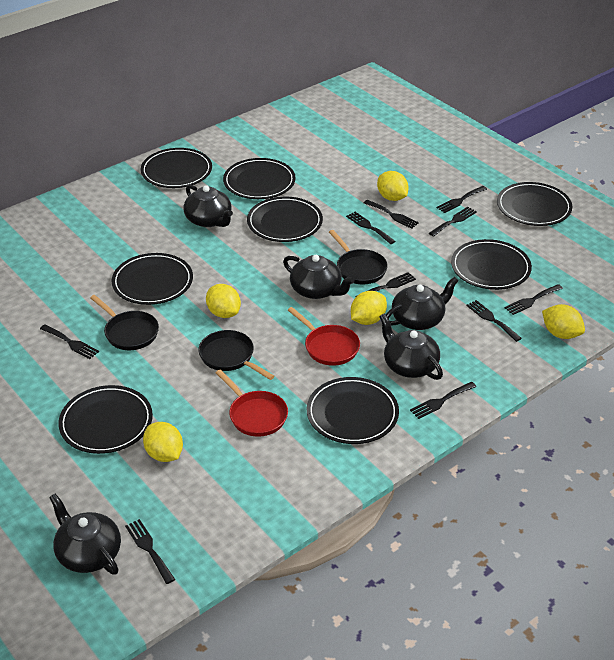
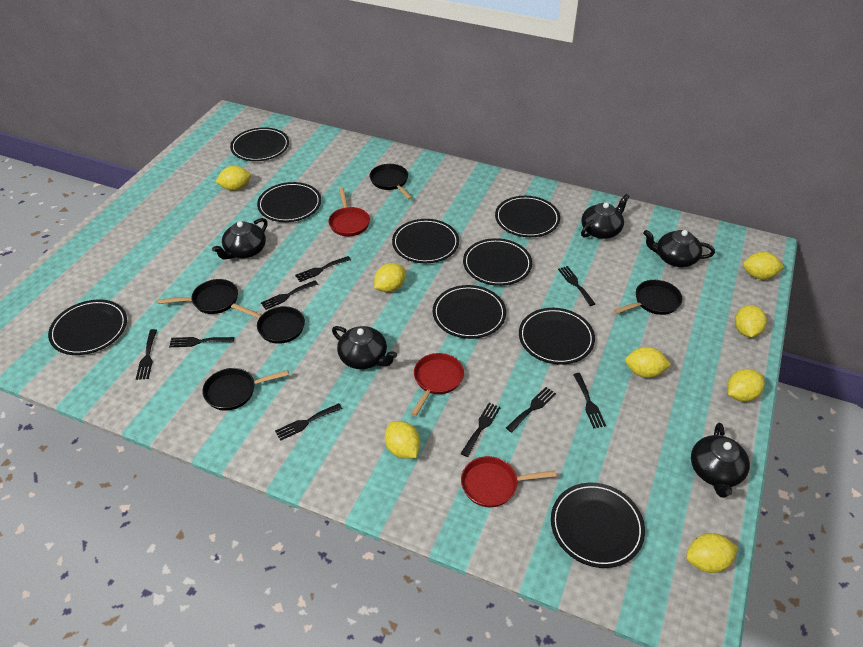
black fork: 10 -> 9
black pan: 3 -> 5
black plate: 8 -> 9
red pan: 2 -> 3
yellow lemon: 5 -> 8

